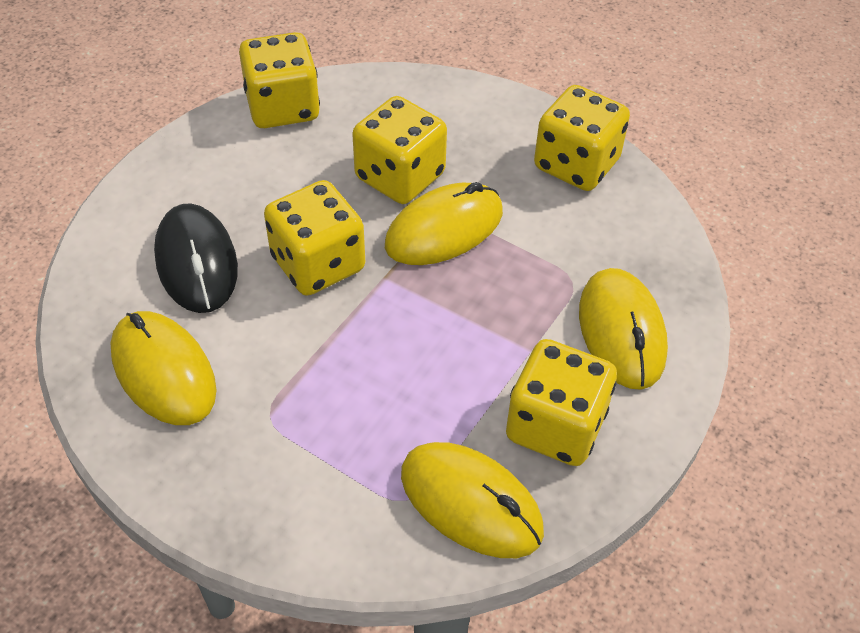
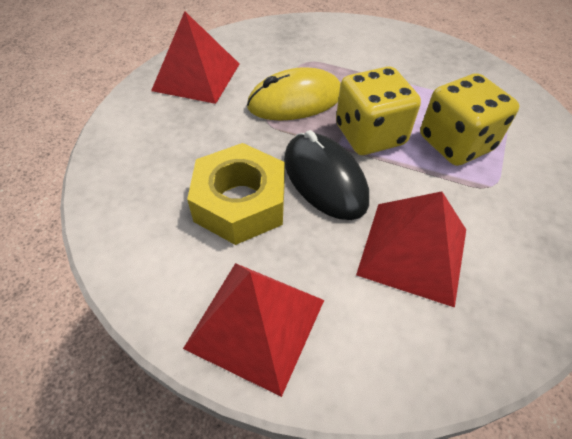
red pyramid: 0 -> 3
yellow dice: 5 -> 2
yellow mouse: 4 -> 1
yellow nut: 0 -> 1

